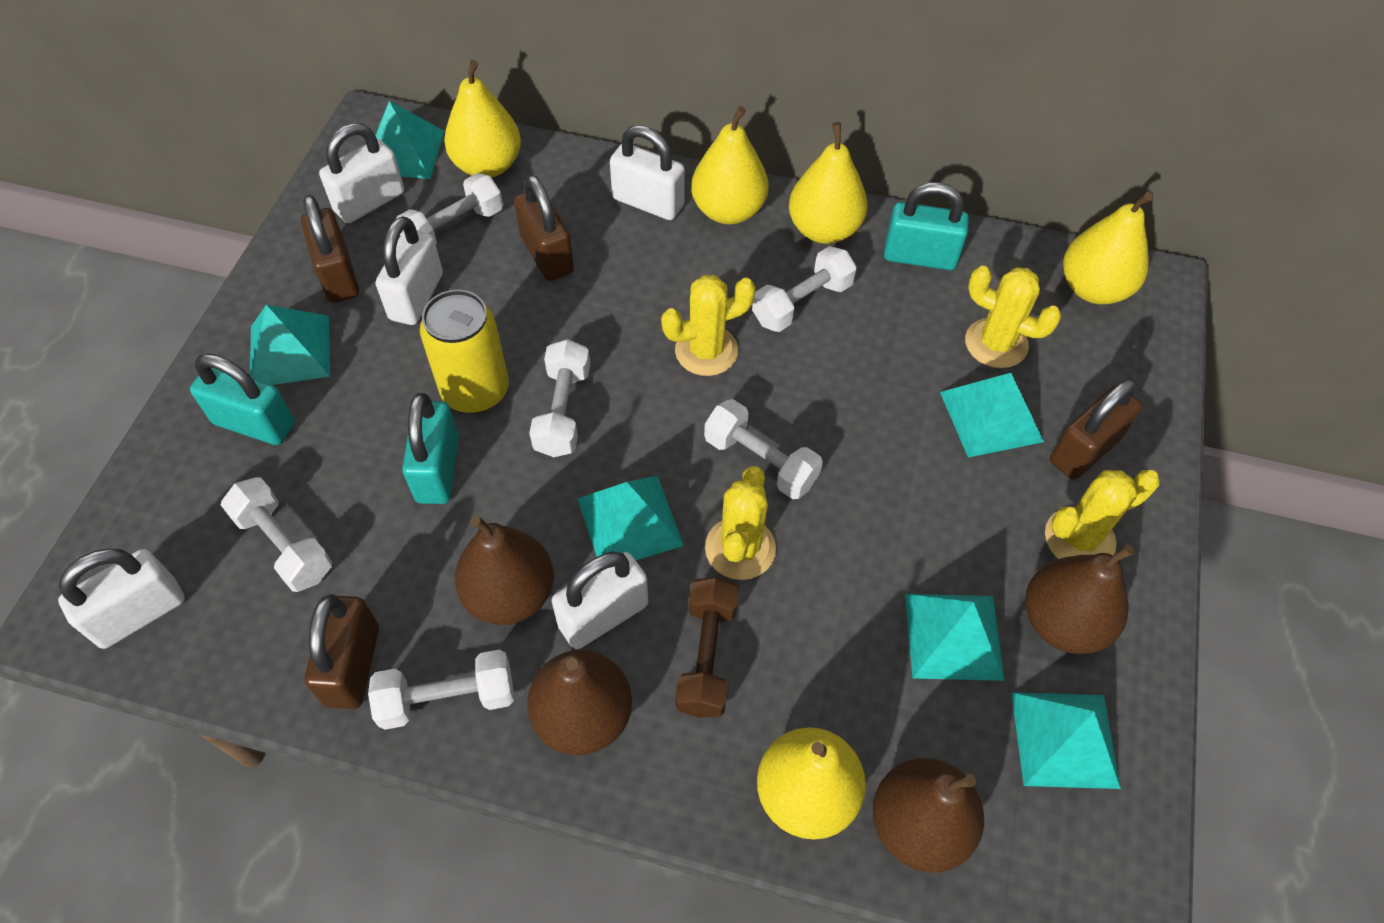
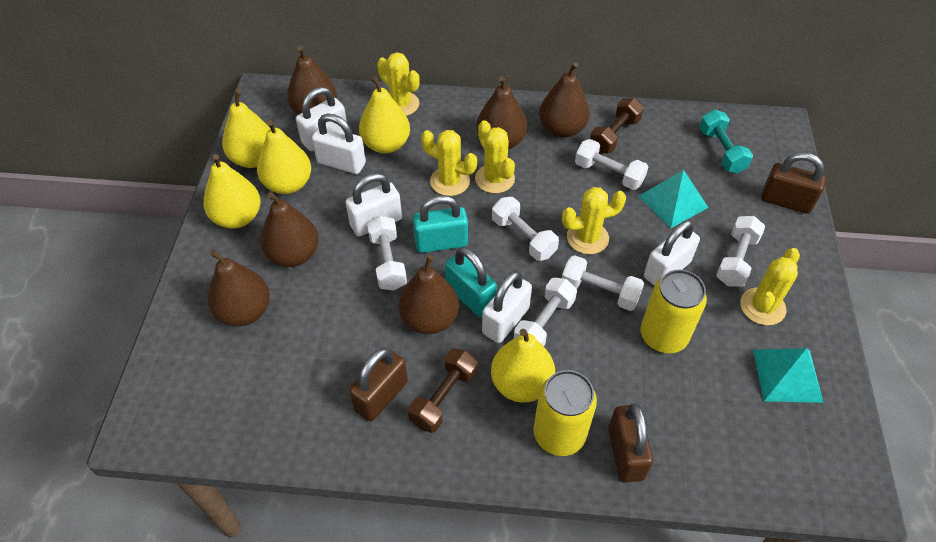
brown dumbbell: 1 -> 2
brown padlock: 4 -> 3
brown pear: 4 -> 6
turquoise dumbbell: 0 -> 1
turquoise padlock: 3 -> 2
turquoise pyramid: 6 -> 2
yellow cactus: 4 -> 5
yellow can: 1 -> 2

